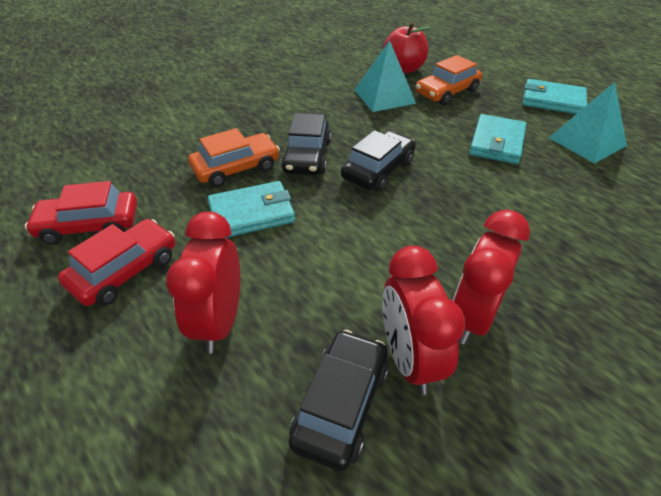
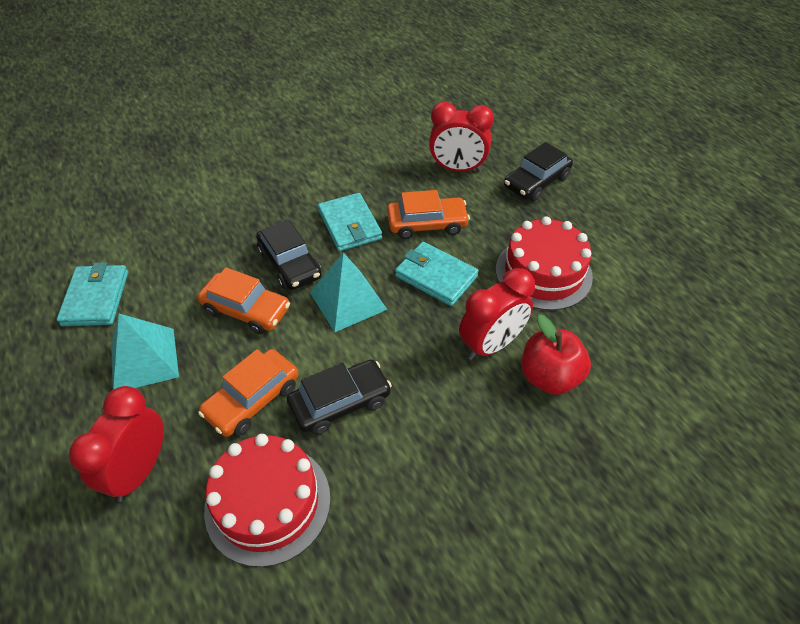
orange car: 2 -> 3
red cake: 0 -> 2
red car: 2 -> 0

